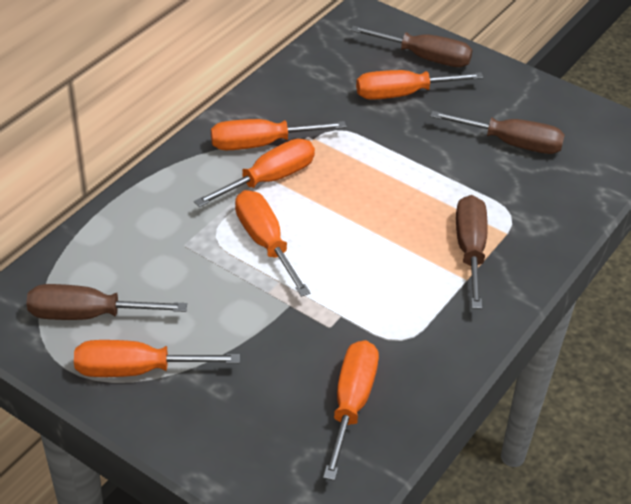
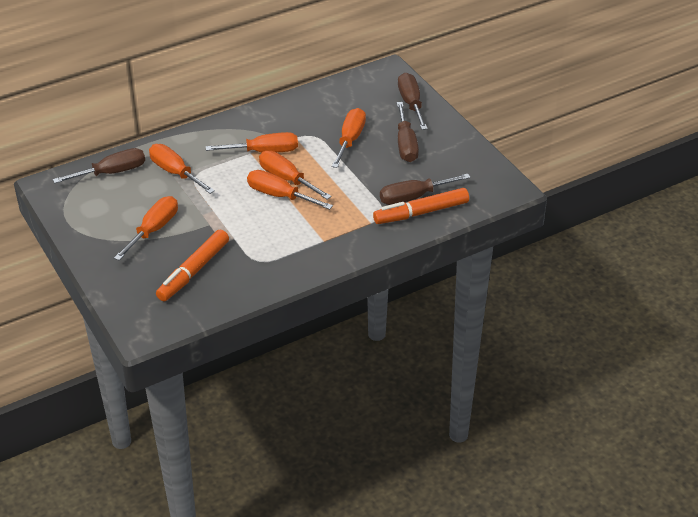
orange marker: 0 -> 2

